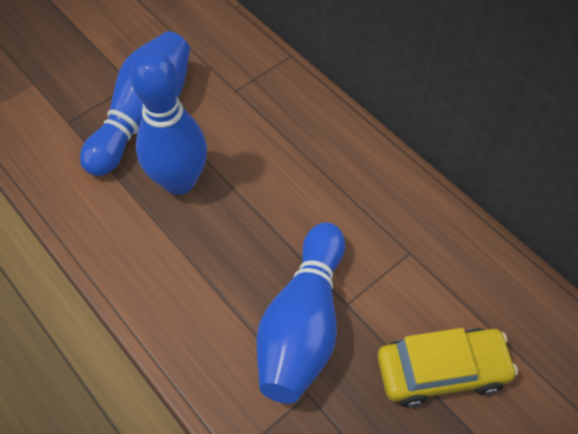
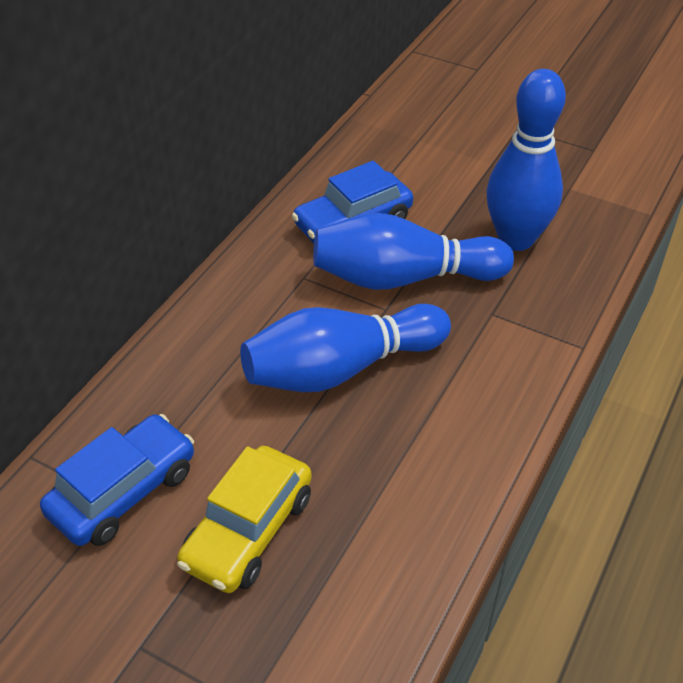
blue car: 0 -> 2

